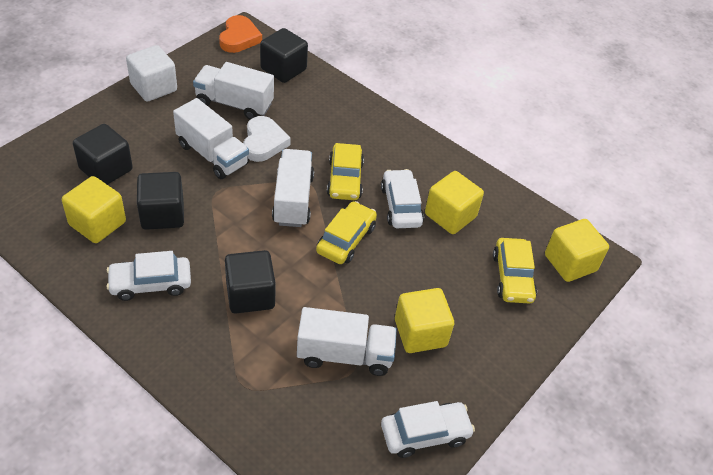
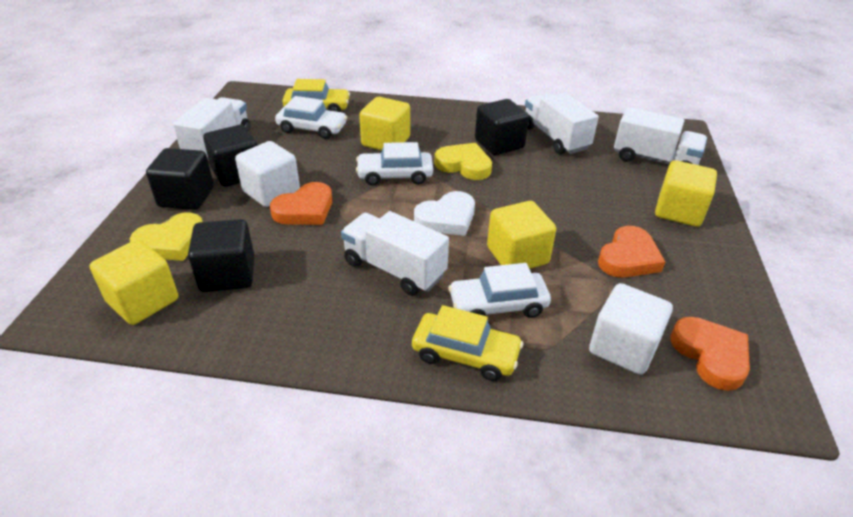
orange heart: 1 -> 3
white cube: 1 -> 2
yellow car: 3 -> 2
yellow heart: 0 -> 2

